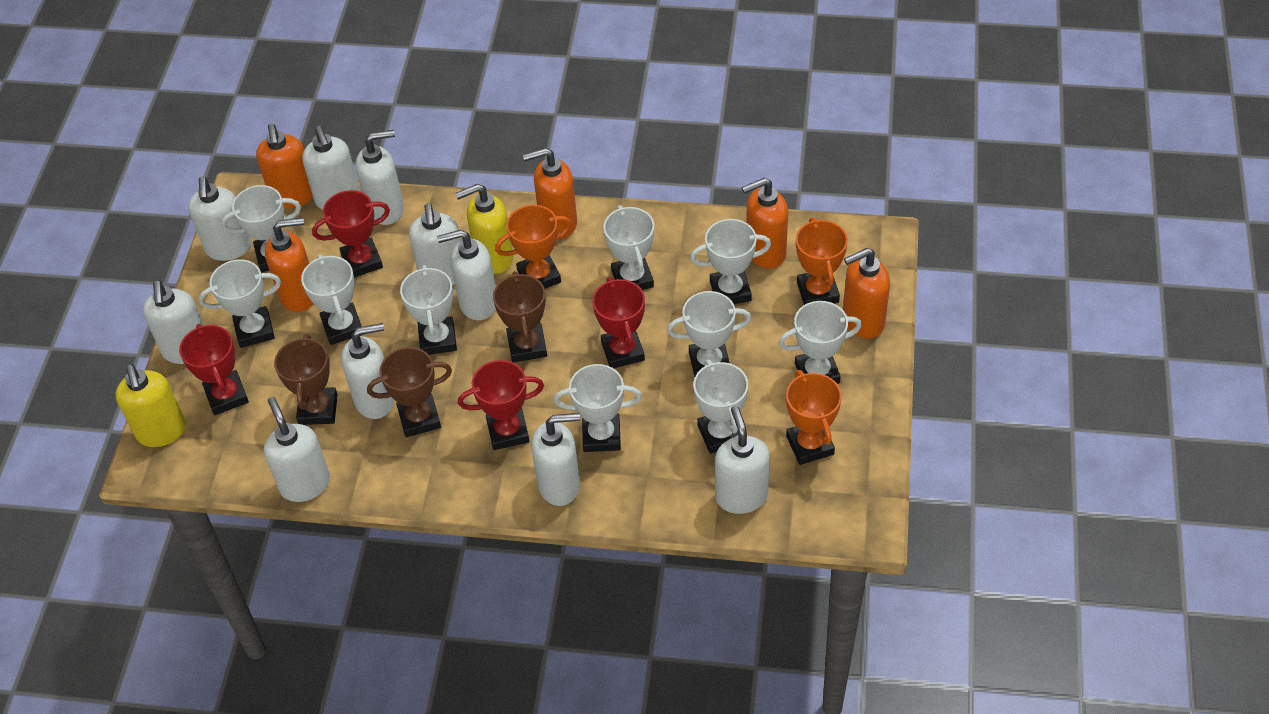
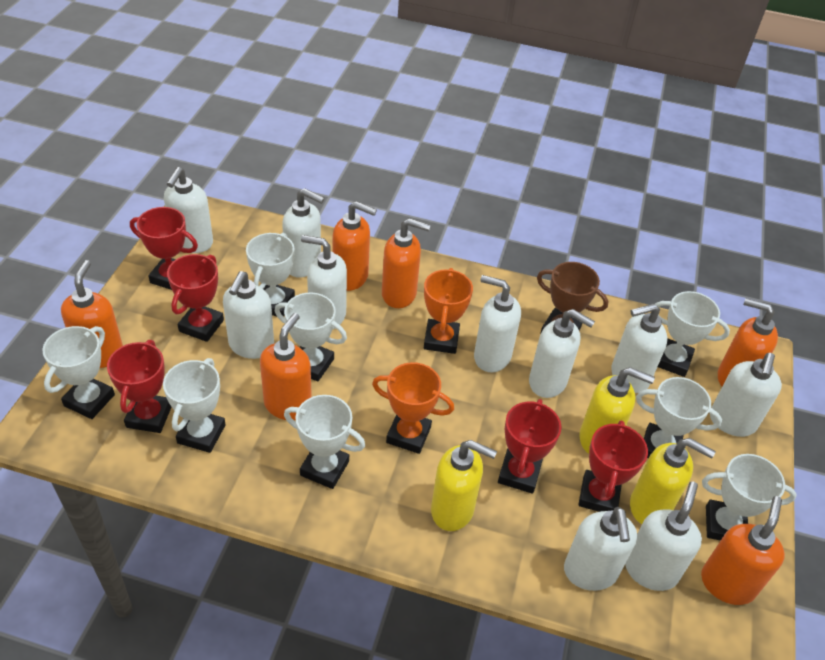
brown trophy: 3 -> 1
orange soap dispenser: 5 -> 6
orange trophy: 3 -> 2
red trophy: 4 -> 5
white trophy: 10 -> 8
yellow soap dispenser: 2 -> 3

